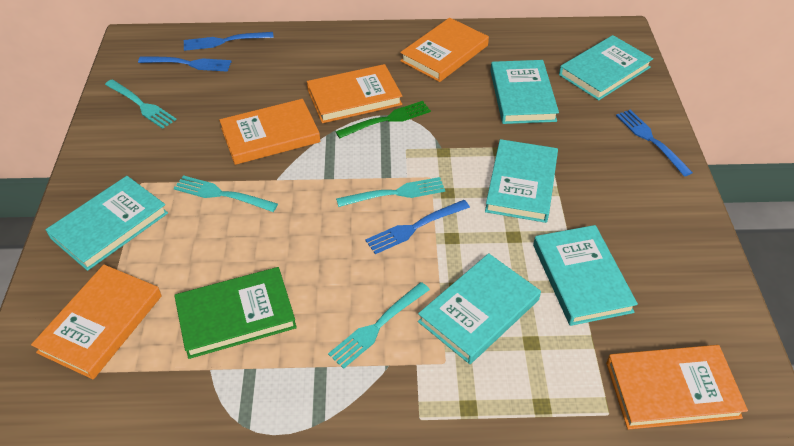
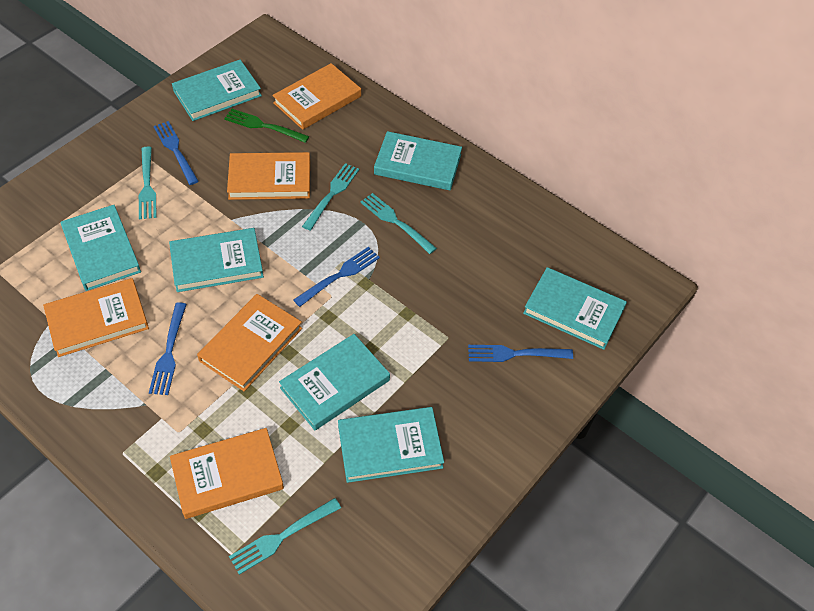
green book: 1 -> 0
turquoise book: 6 -> 7

